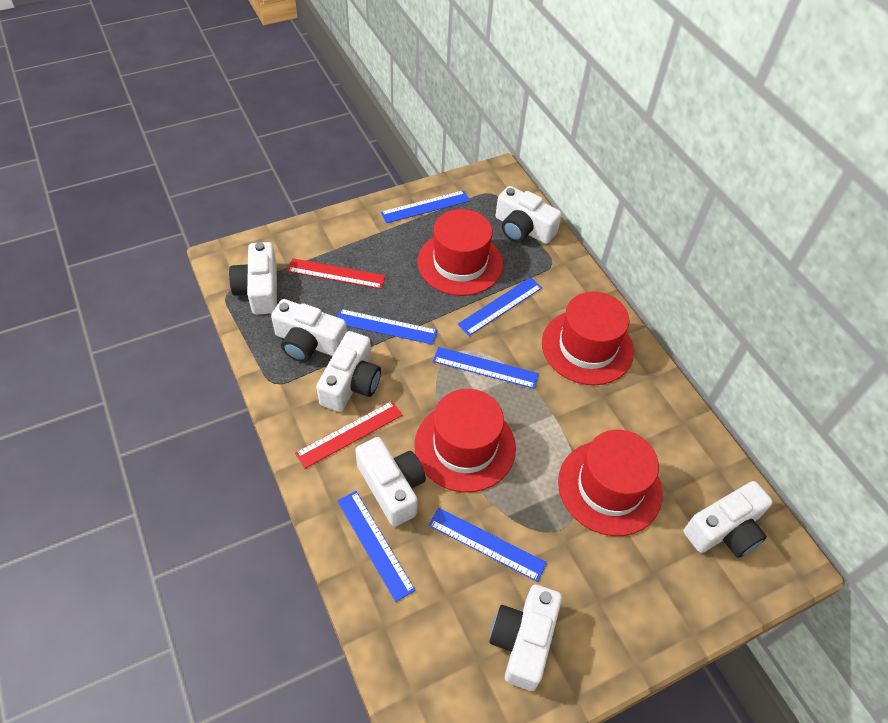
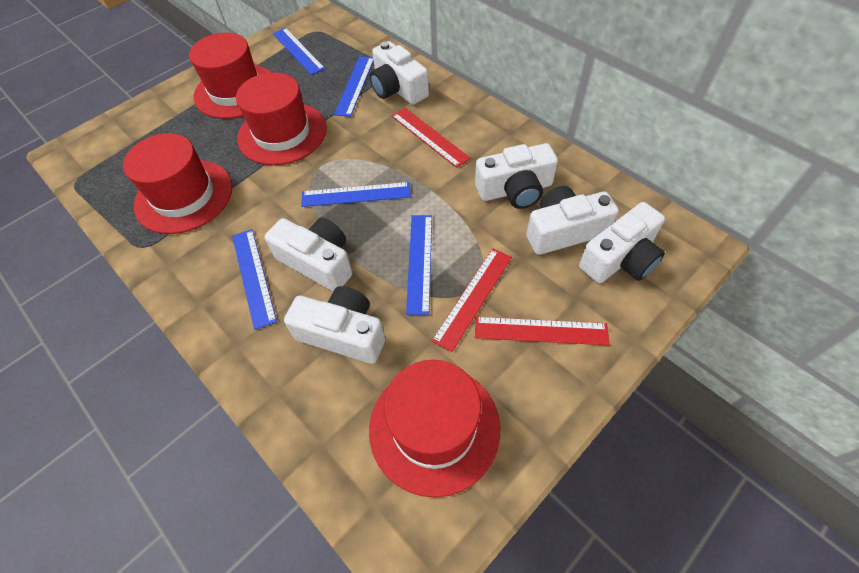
blue ruler: 6 -> 5
red ruler: 2 -> 3
white camera: 7 -> 6

